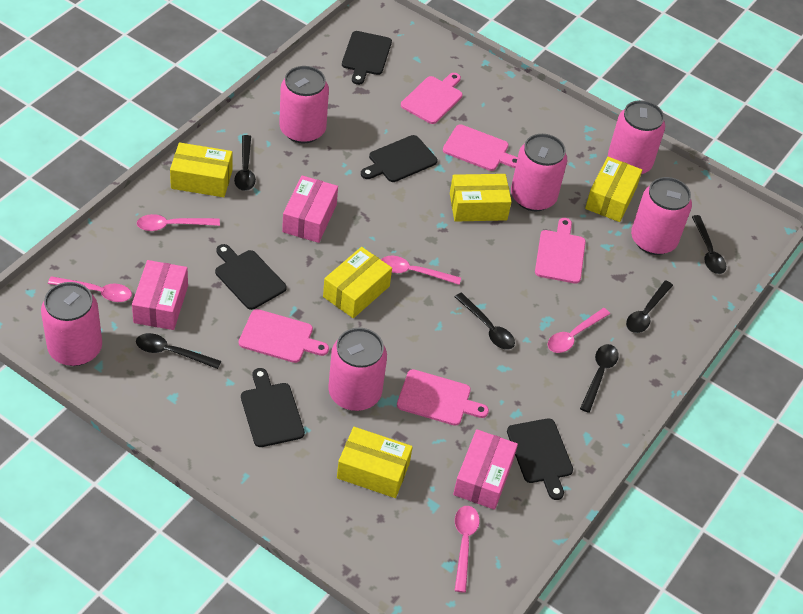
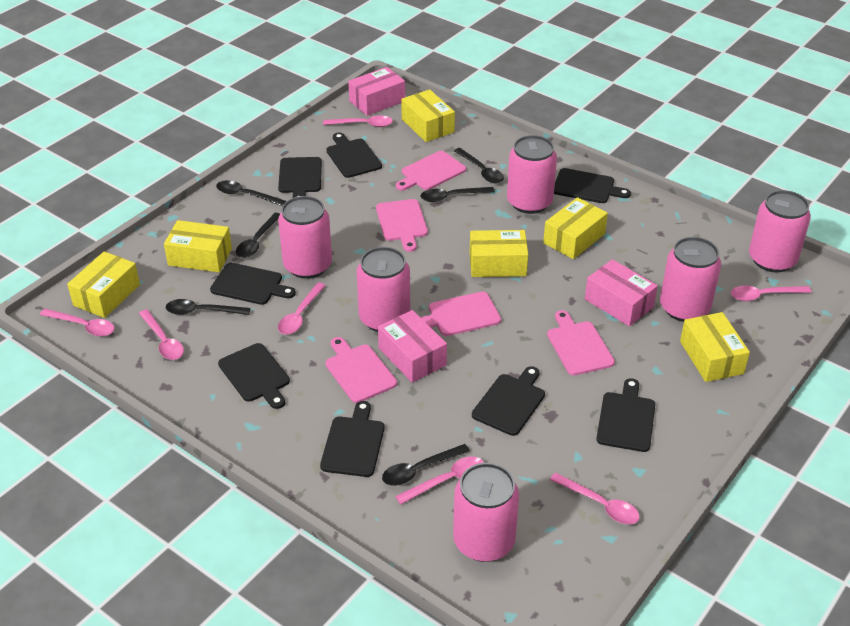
black cutting board: 5 -> 8
pink spoon: 5 -> 7
yellow box: 5 -> 6

